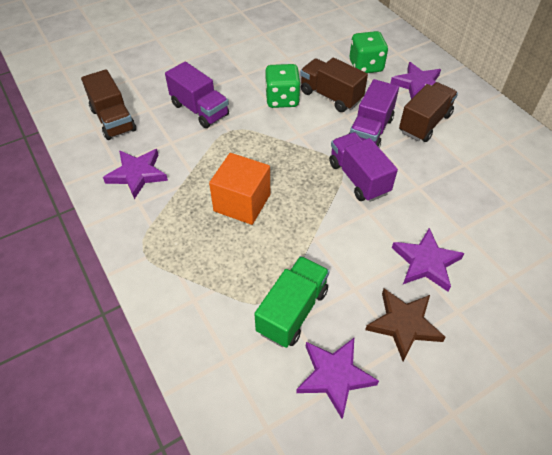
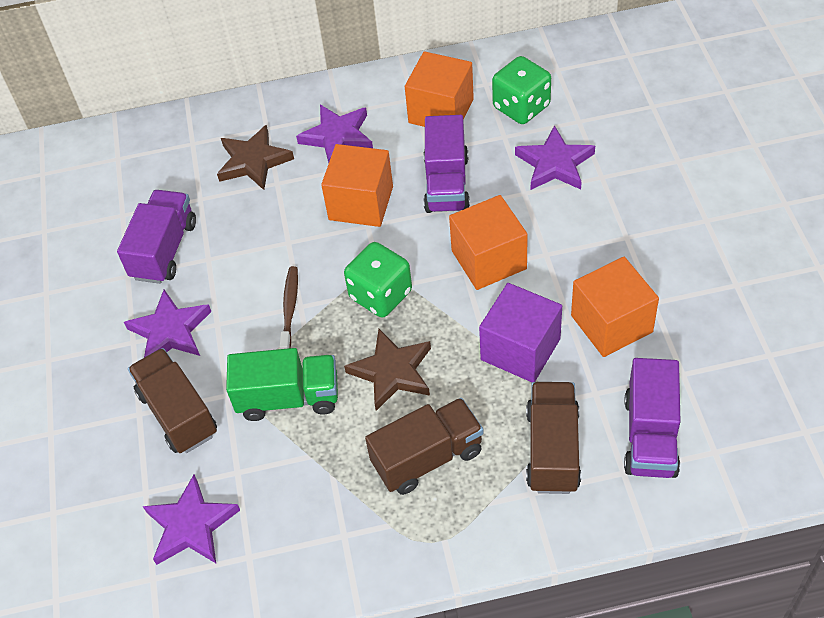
brown star: 1 -> 2
brown toothbrush: 0 -> 1
orange cube: 1 -> 4
purple cube: 0 -> 1

